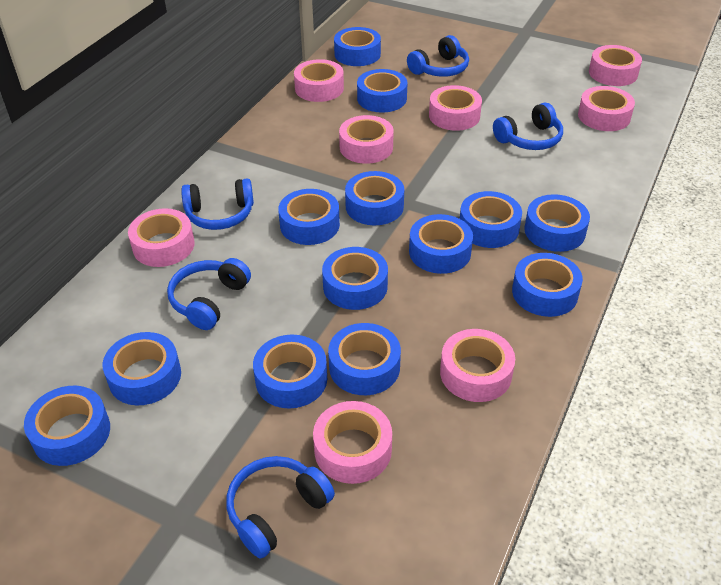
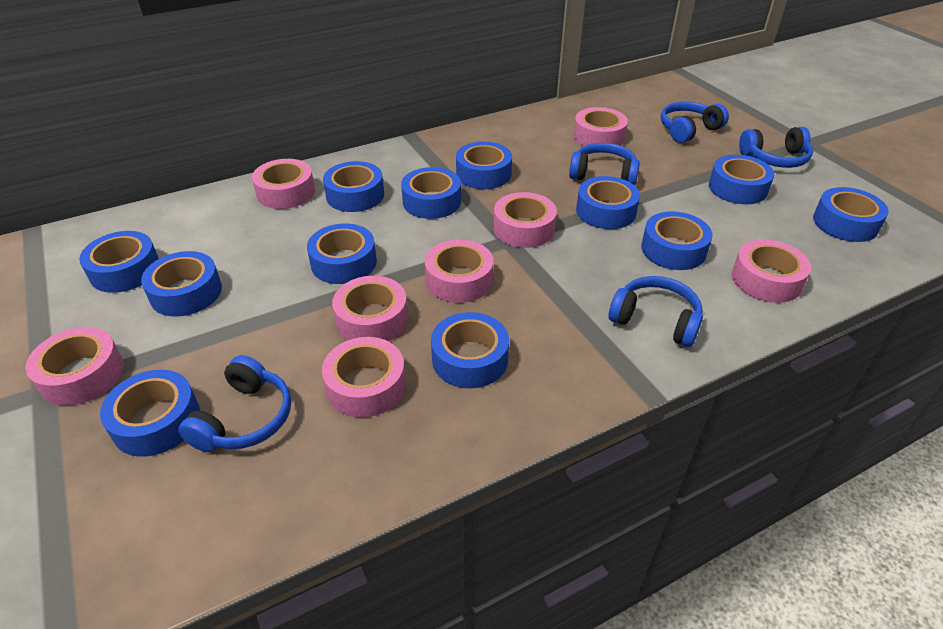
blue tape: 13 -> 12

